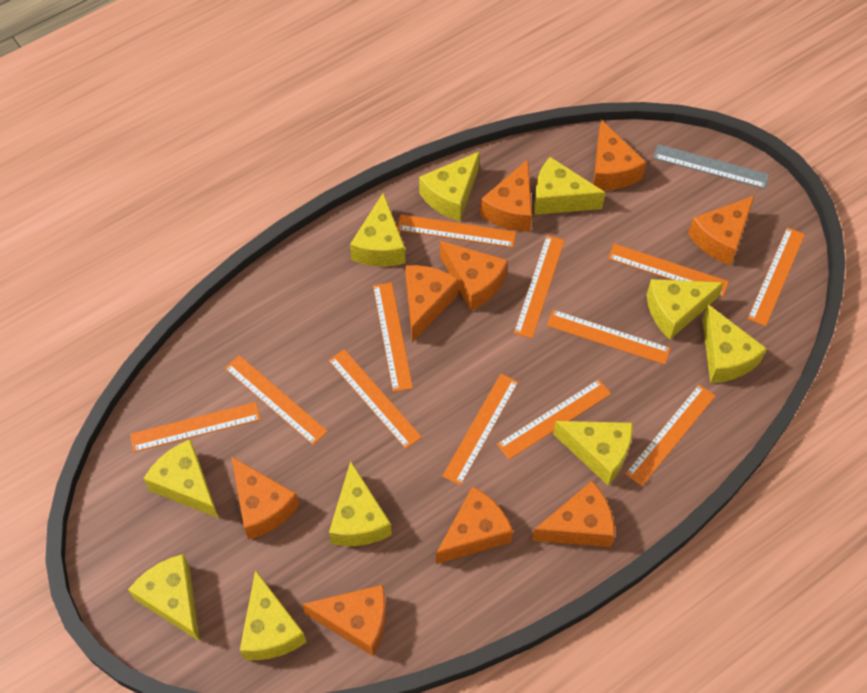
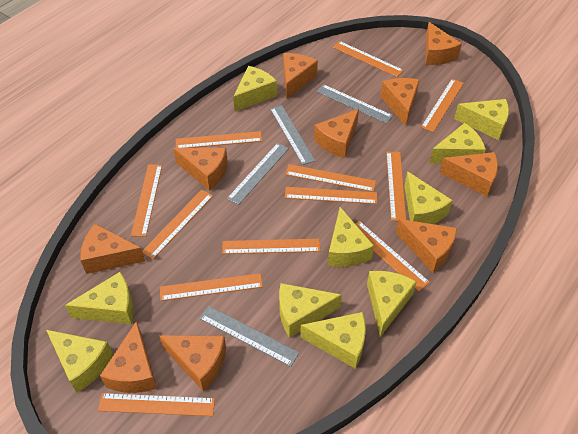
grey ruler: 1 -> 4
orange cheese: 9 -> 10

